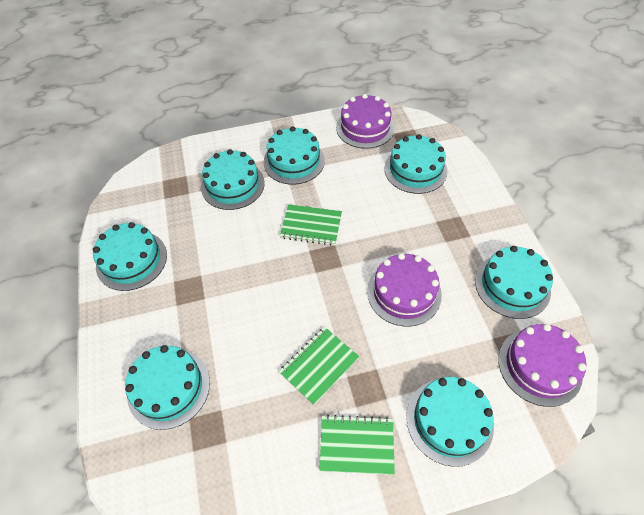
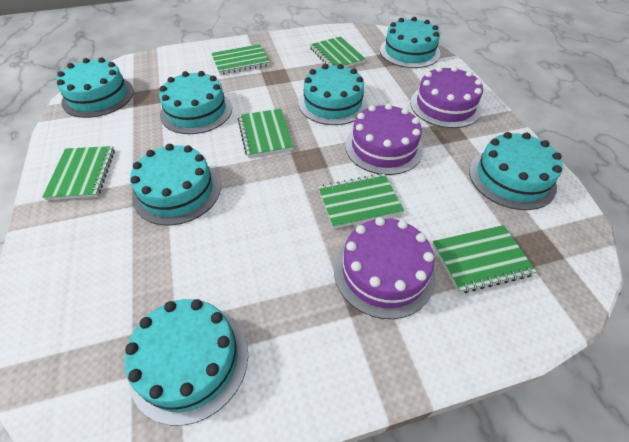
green notebook: 3 -> 6

